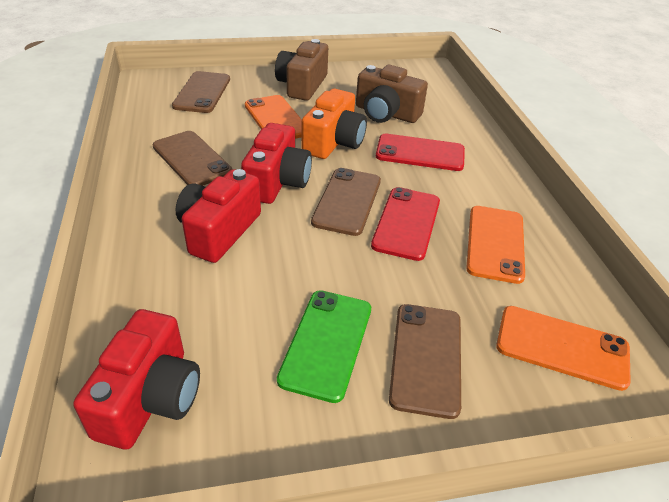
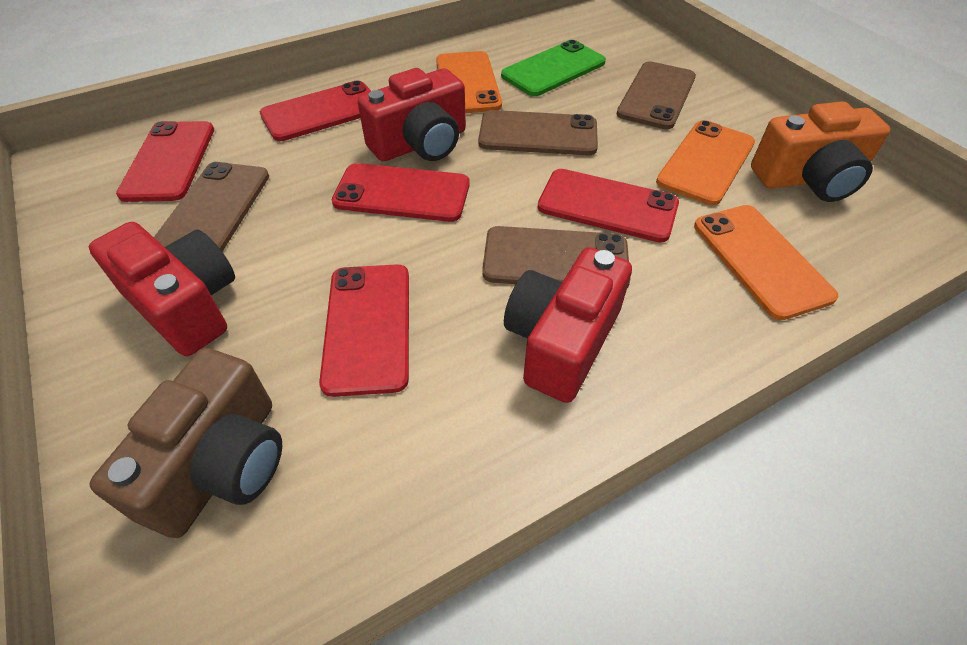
brown camera: 2 -> 1
red phone: 2 -> 5

